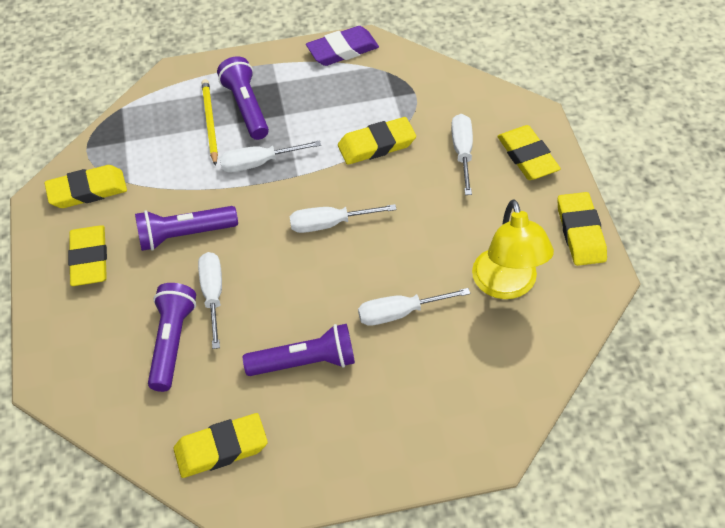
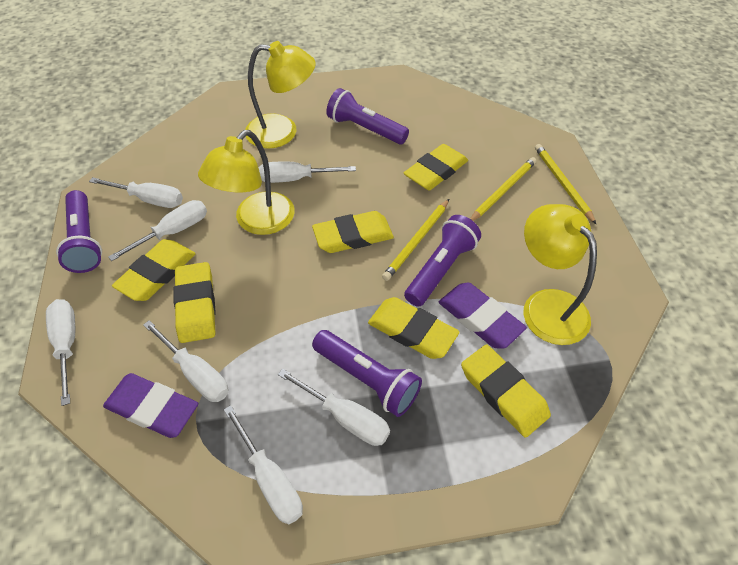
purple eraser: 1 -> 2
white screwdriver: 5 -> 7
yellow lamp: 1 -> 3
yellow pencil: 1 -> 3

